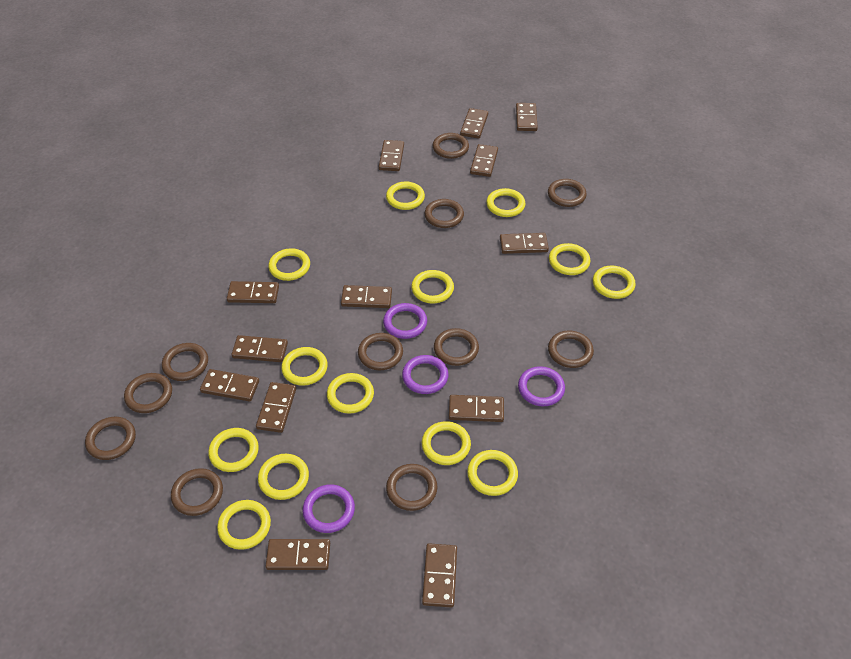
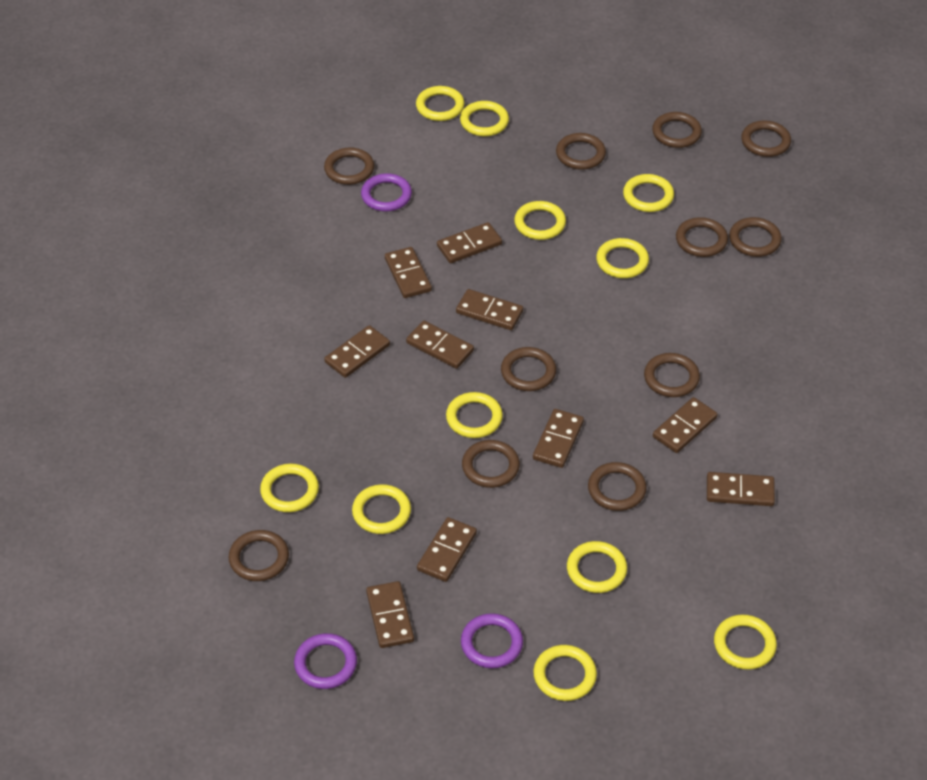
brown domino: 13 -> 10
purple ring: 4 -> 3
yellow ring: 13 -> 11

